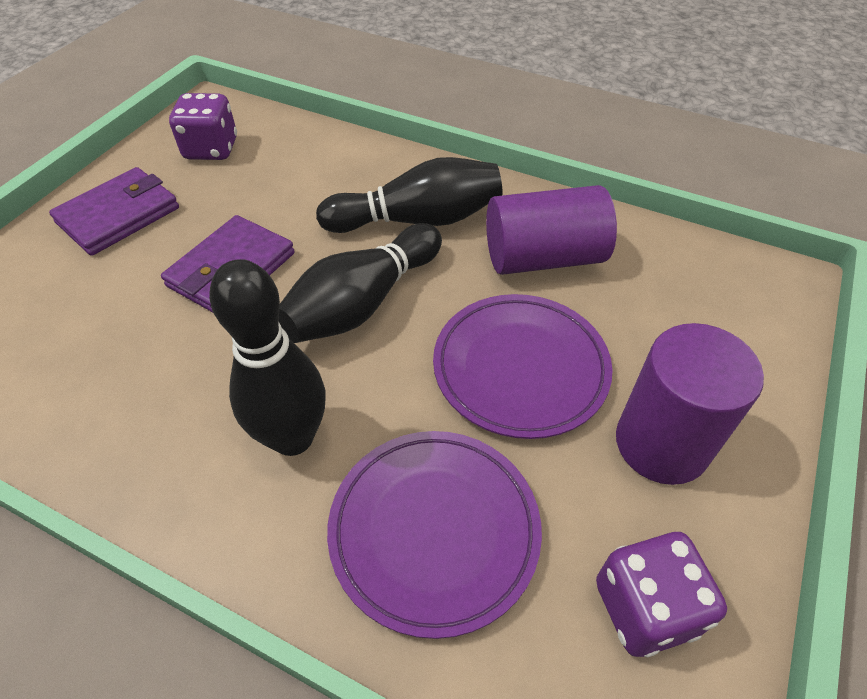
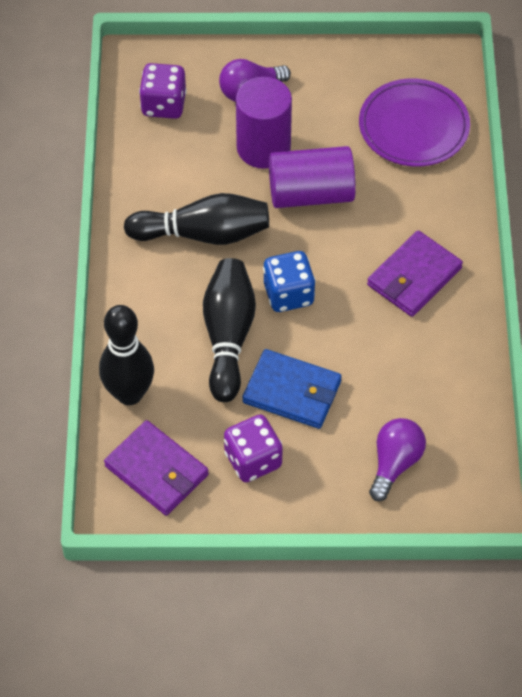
blue dice: 0 -> 1
blue wallet: 0 -> 1
purple light bulb: 0 -> 2
purple plate: 2 -> 1

